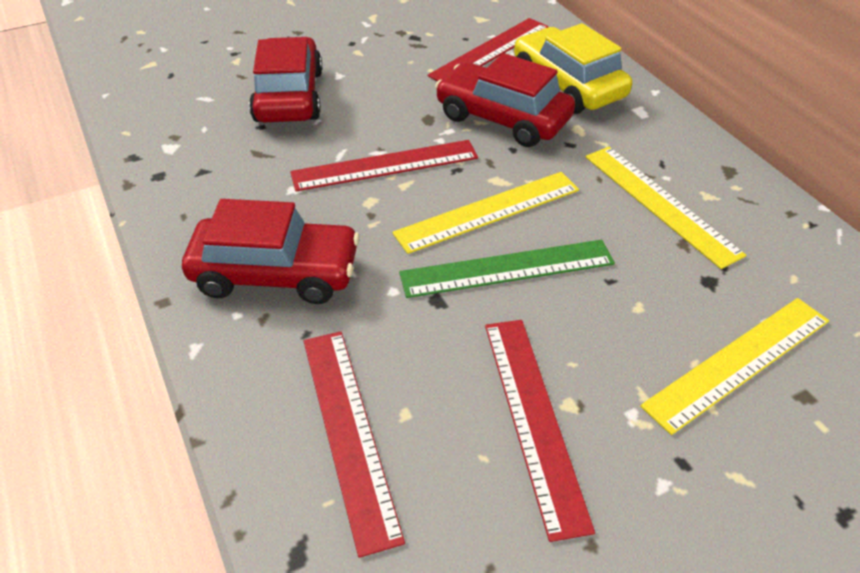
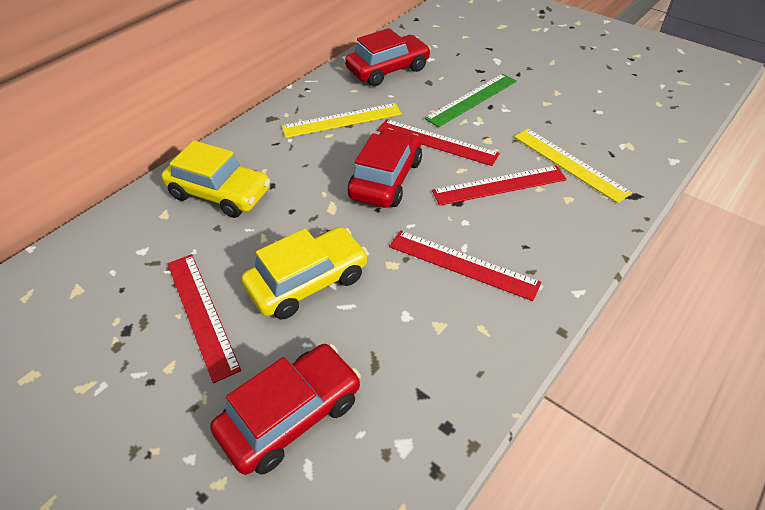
yellow car: 1 -> 2
yellow ruler: 3 -> 2

